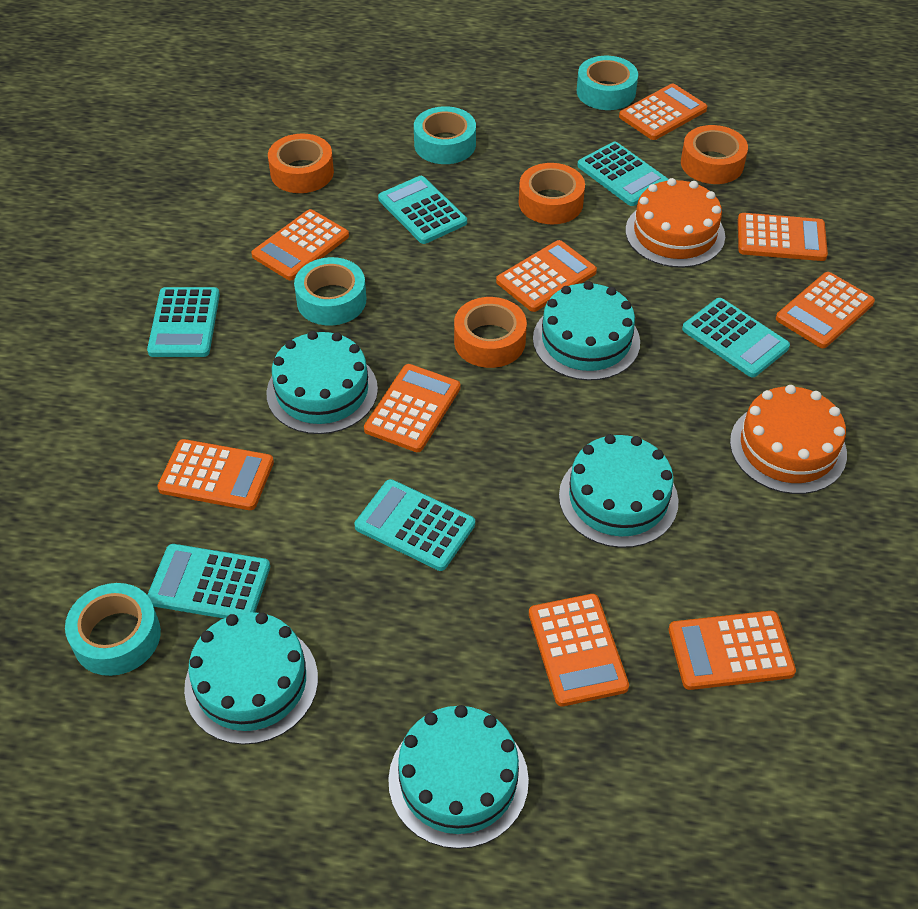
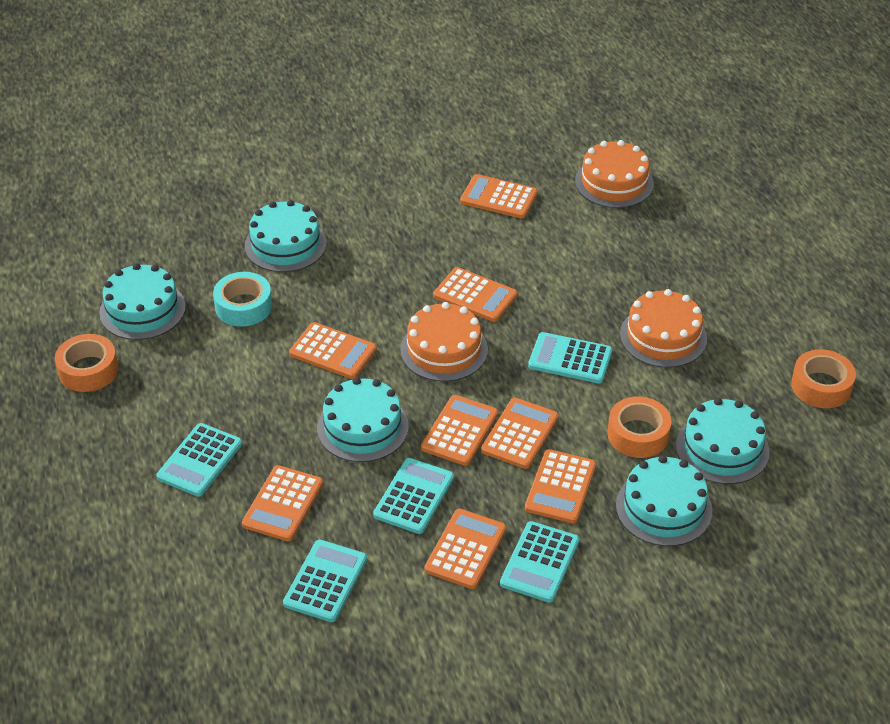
orange cake: 2 -> 3
orange calculator: 9 -> 8
orange tape: 4 -> 3
turquoise calculator: 6 -> 5
turquoise tape: 4 -> 1

